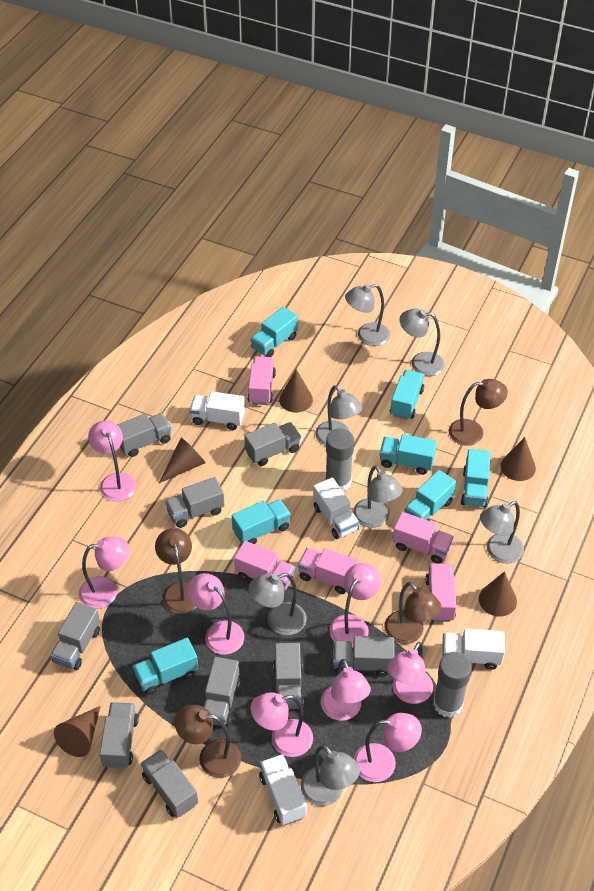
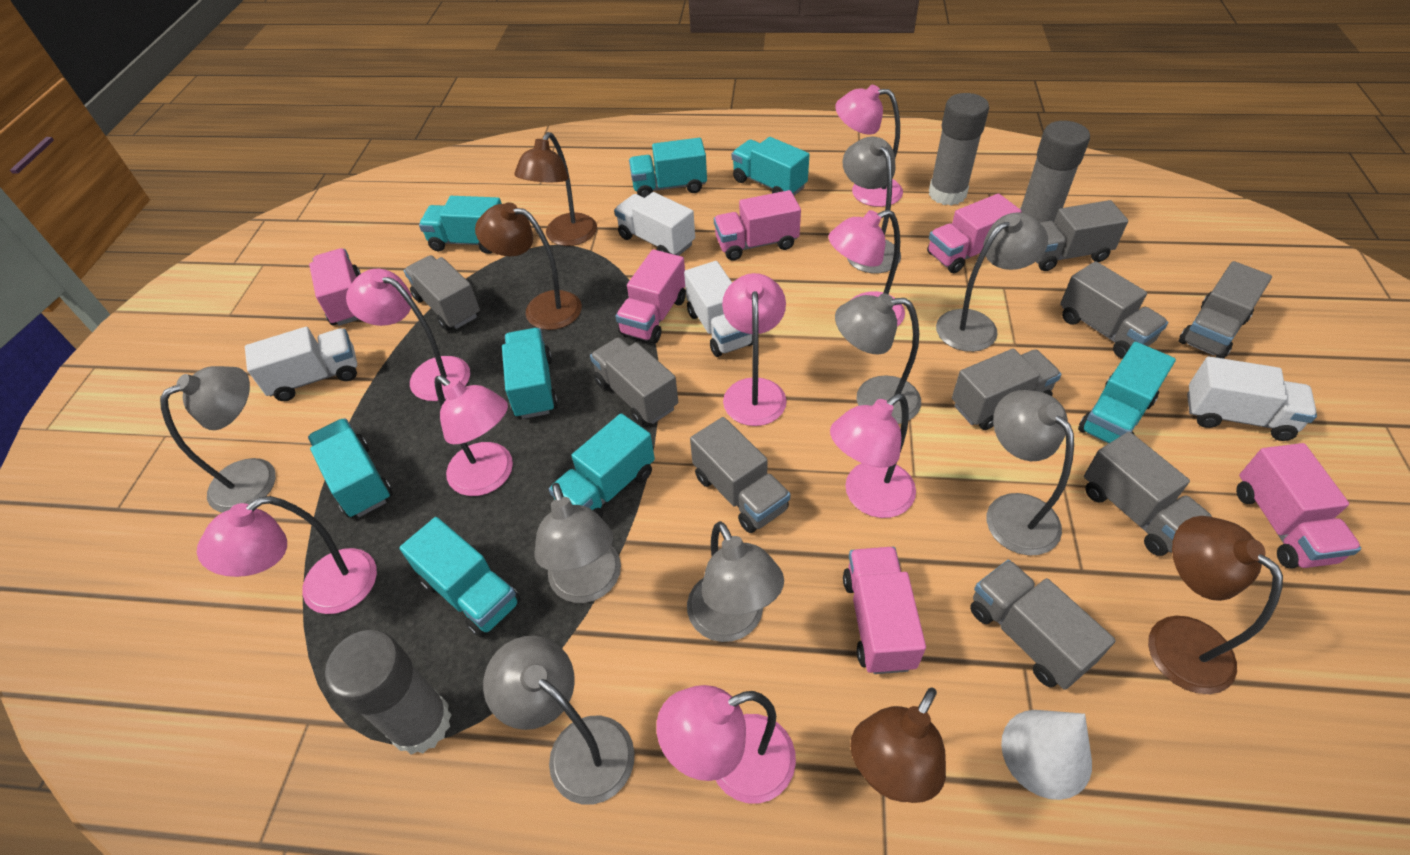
brown cone: 5 -> 0
grey glue stick: 2 -> 3
grey lamp: 7 -> 8
pink truck: 5 -> 6
turquoise truck: 7 -> 8
white cone: 0 -> 1

